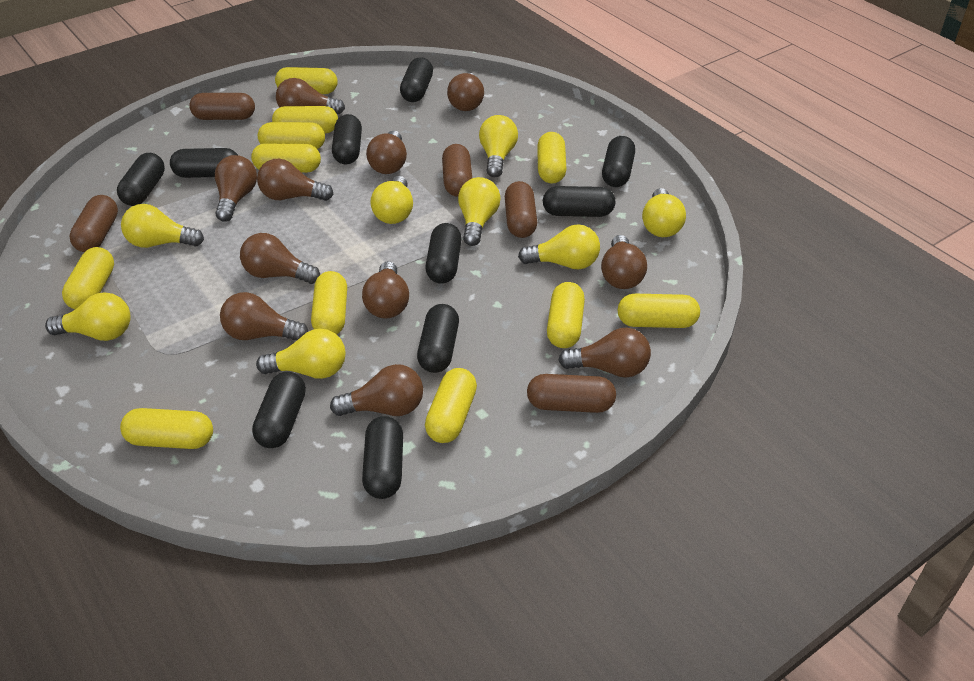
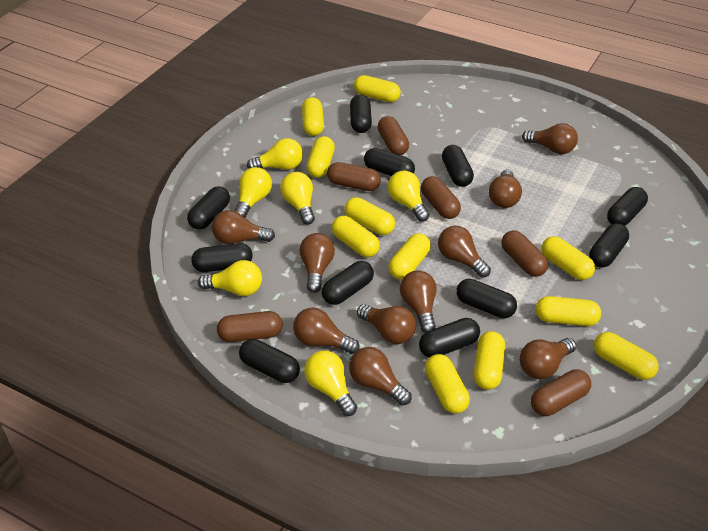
black capsule: 10 -> 11
brown capsule: 5 -> 6
brown light bulb: 11 -> 10
yellow light bulb: 8 -> 6

